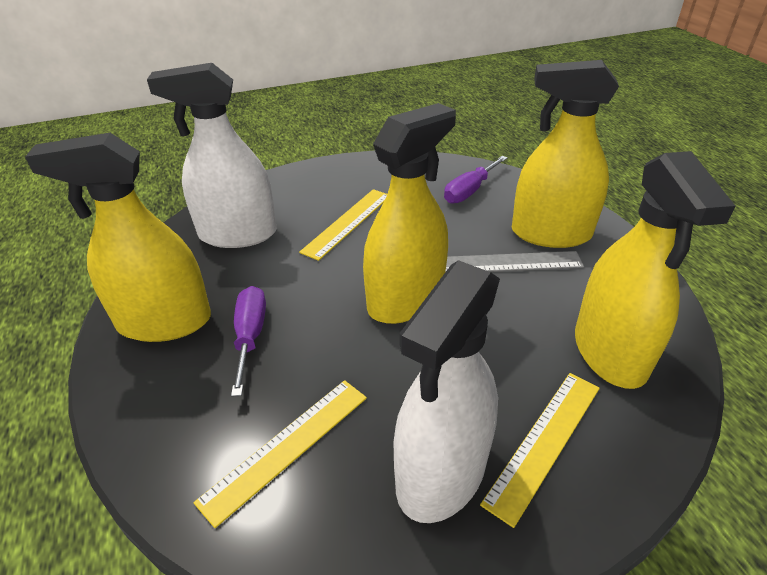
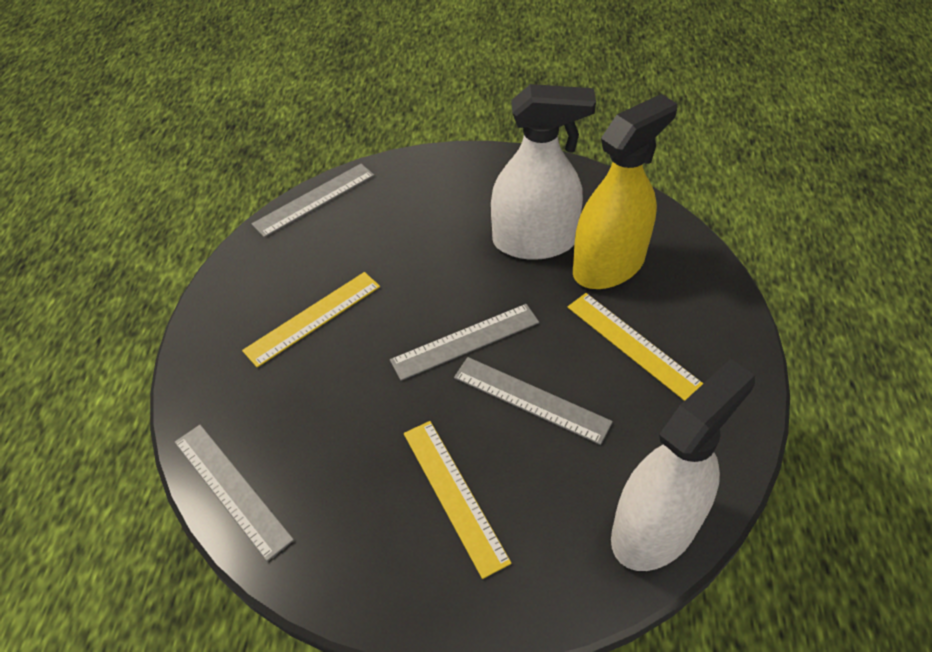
grey ruler: 1 -> 4
purple screwdriver: 2 -> 0
yellow spray bottle: 4 -> 1

